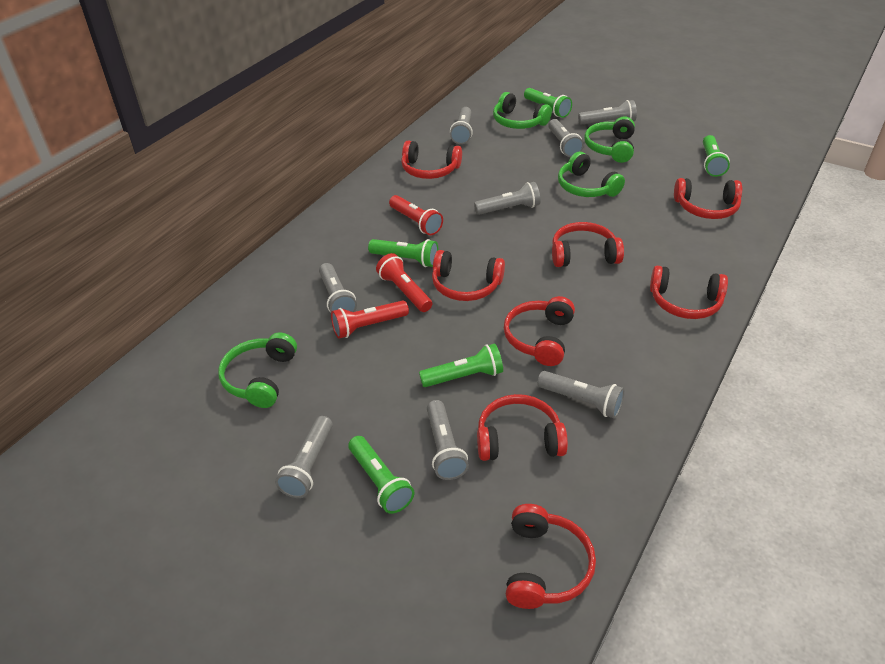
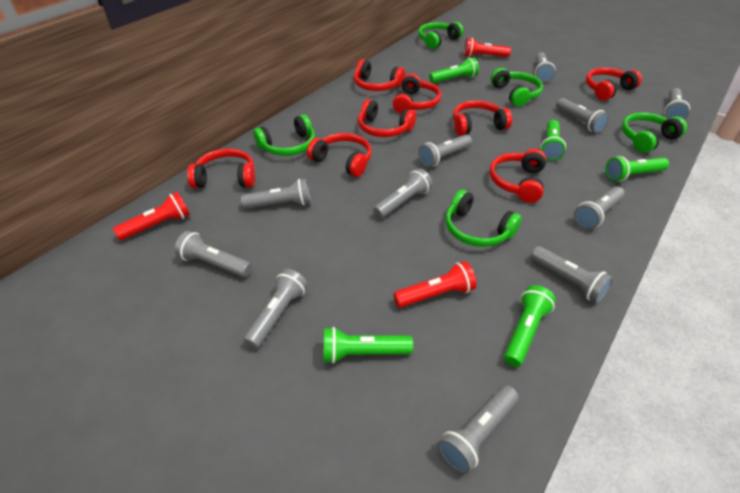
green headphones: 4 -> 5
grey flashlight: 8 -> 11

